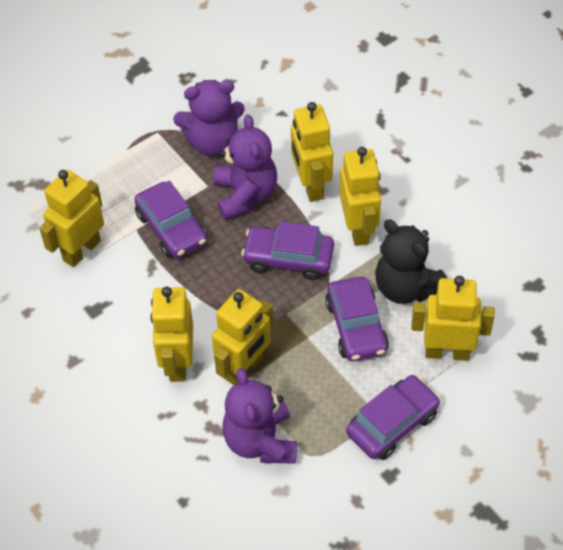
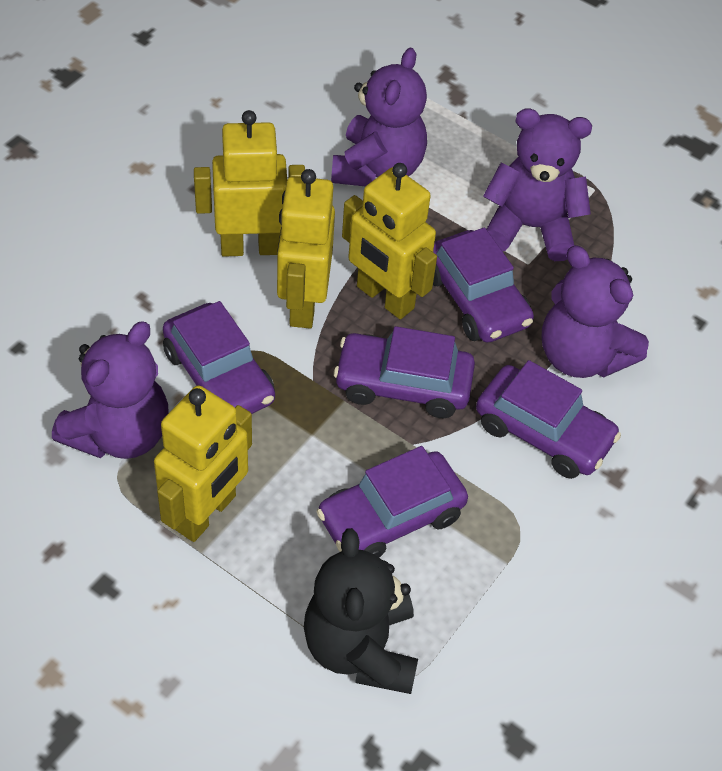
purple car: 4 -> 5
purple teddy bear: 3 -> 4
yellow robot: 6 -> 4

